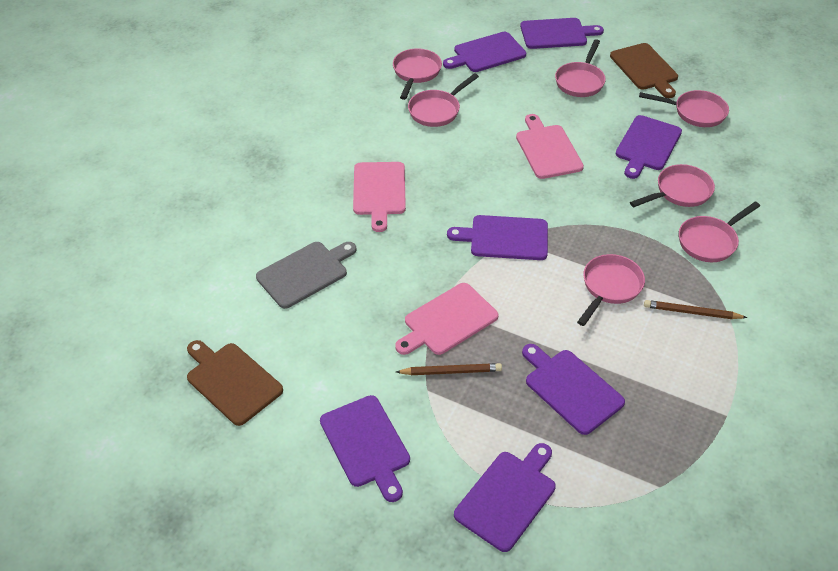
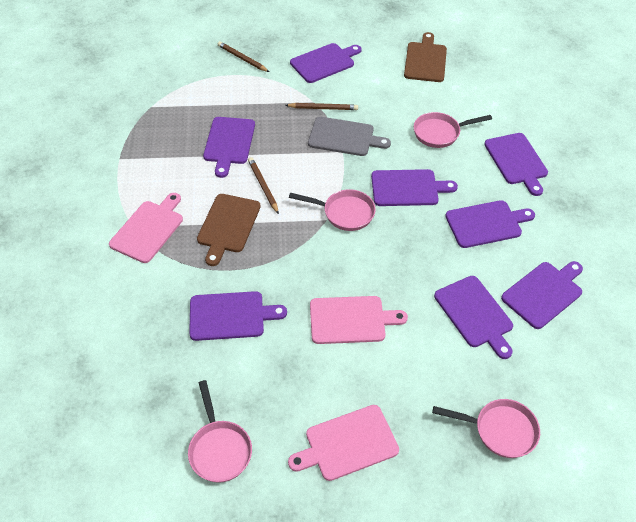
brown pencil: 2 -> 3
pink pan: 7 -> 4
purple cutting board: 7 -> 8

